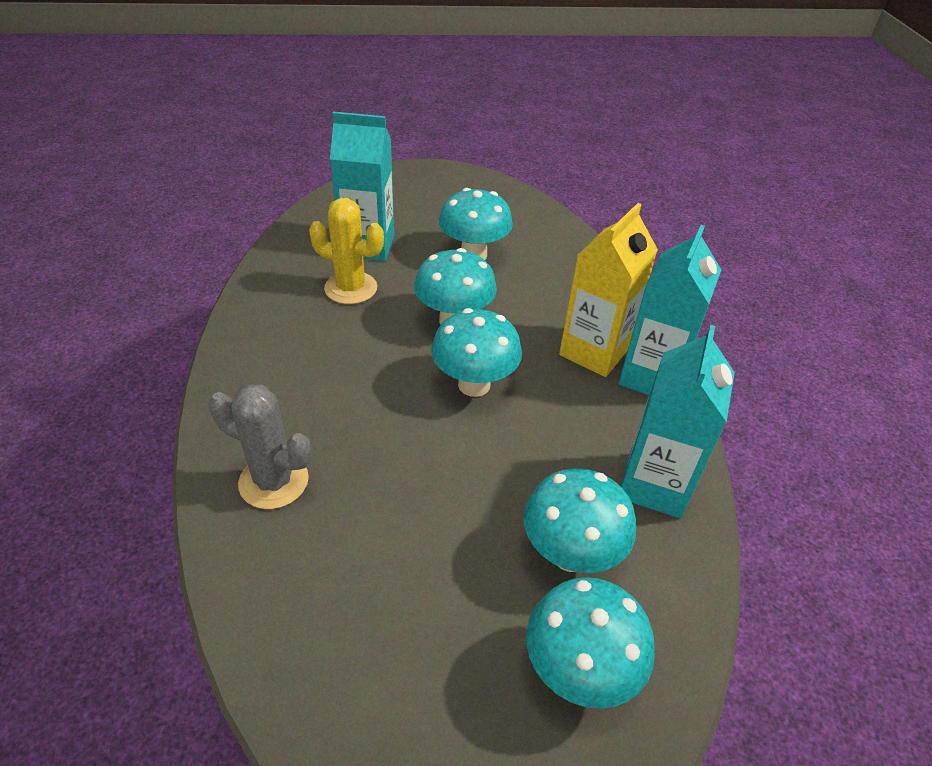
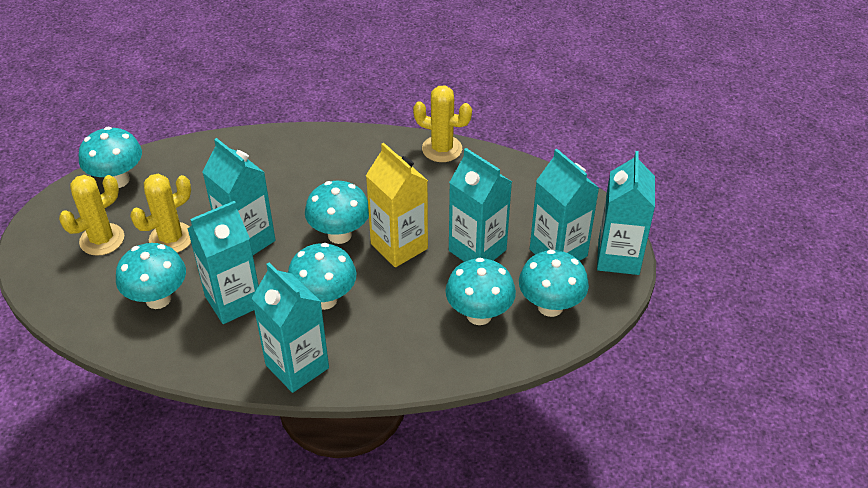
grey cactus: 1 -> 0
turquoise carton: 3 -> 6
turquoise mushroom: 5 -> 6
yellow cactus: 1 -> 3

